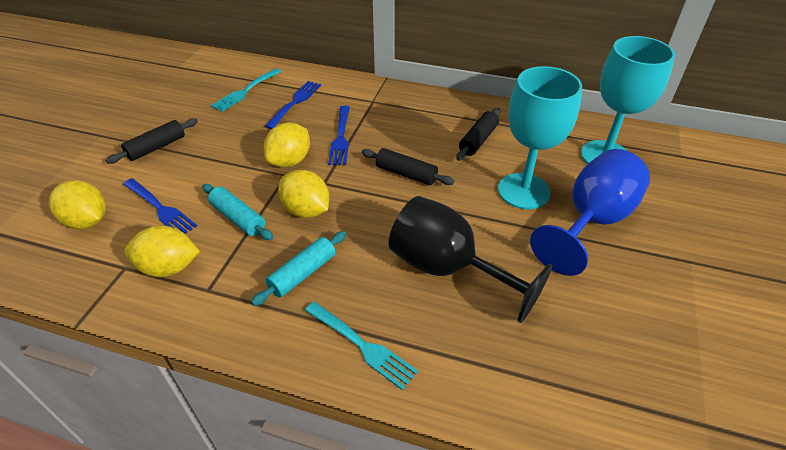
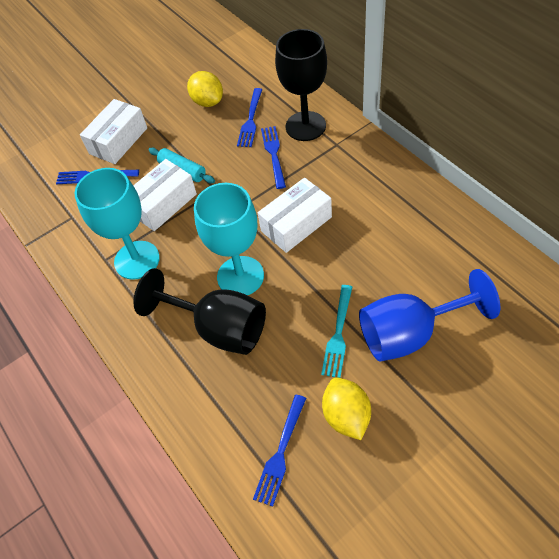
black goblet: 1 -> 2
black rolling pin: 3 -> 0
blue fork: 3 -> 4
turquoise fork: 2 -> 1
turquoise rolling pin: 2 -> 1
white box: 0 -> 3
yellow lemon: 4 -> 2

